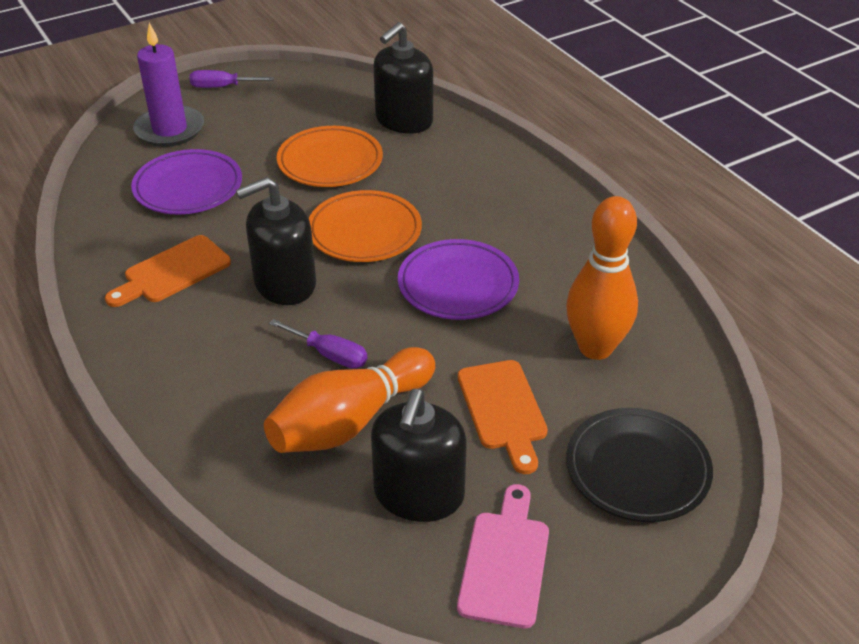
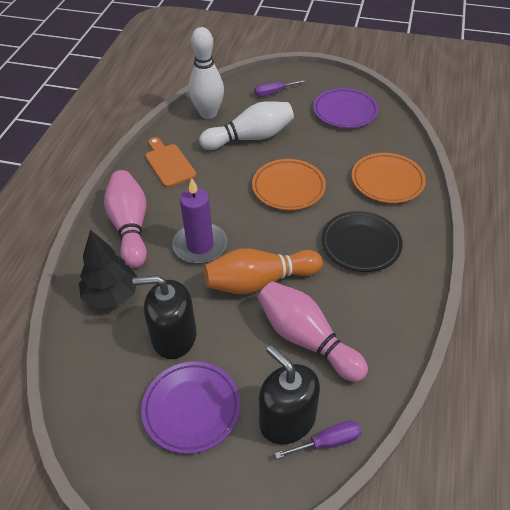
black soap dispenser: 3 -> 2
black tree: 0 -> 1
orange bowling pin: 2 -> 1
orange cutting board: 2 -> 1
pink bowling pin: 0 -> 2
pink cutting board: 1 -> 0
white bowling pin: 0 -> 2

